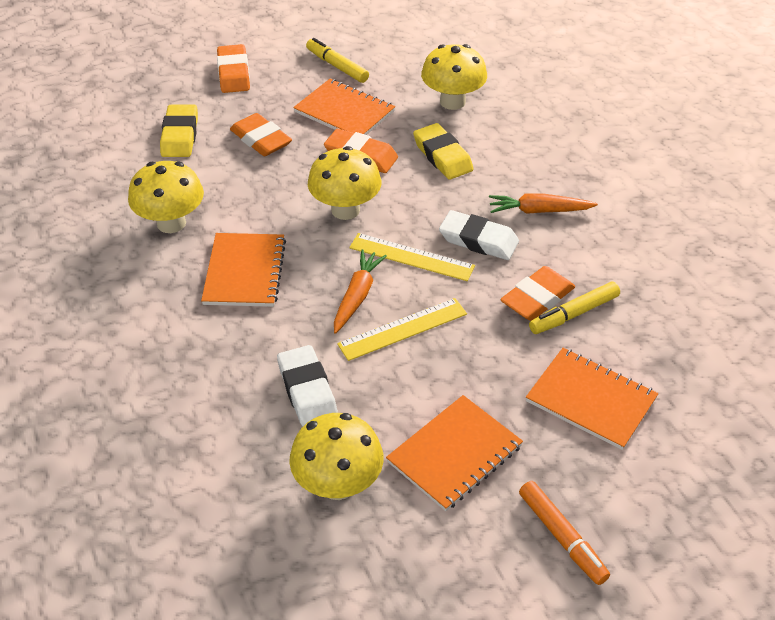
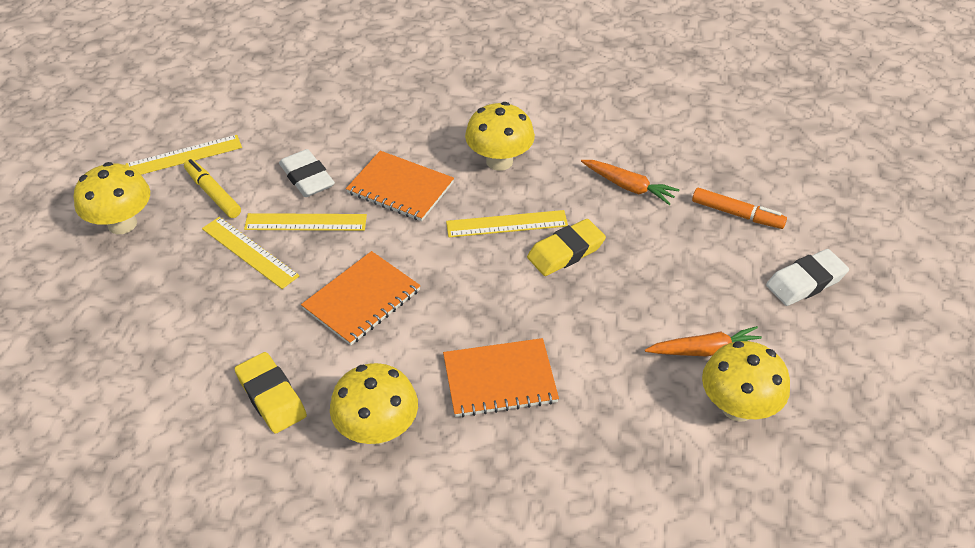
orange eraser: 4 -> 0
orange notebook: 4 -> 3
yellow marker: 2 -> 1
yellow ruler: 2 -> 4

